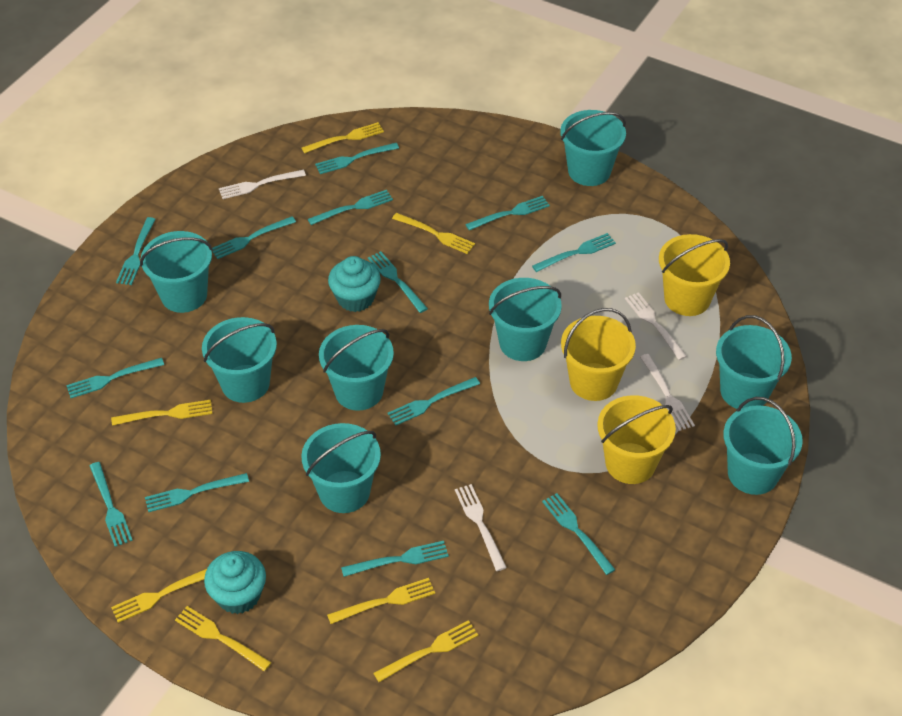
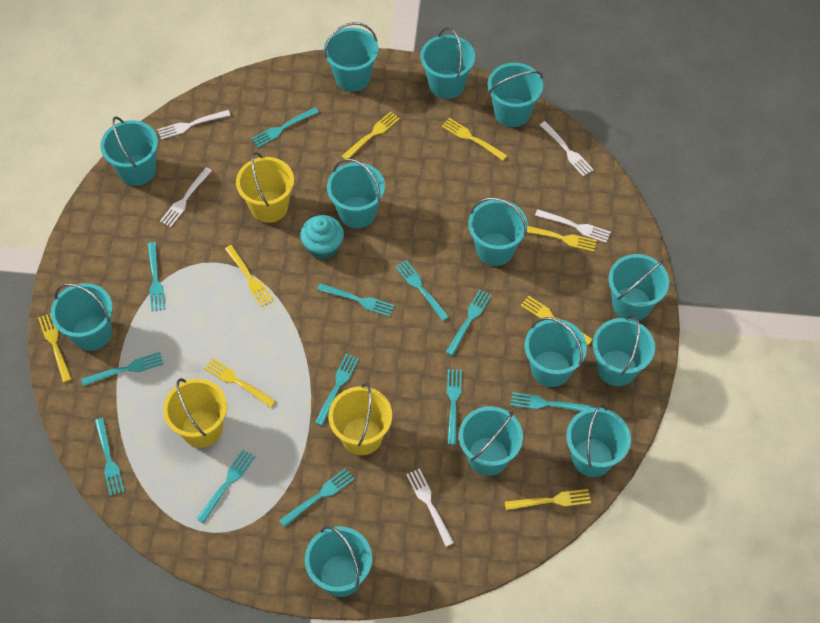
turquoise bucket: 8 -> 13
turquoise cupcake: 2 -> 1
turquoise fork: 13 -> 12
white fork: 4 -> 5
yellow fork: 7 -> 8

